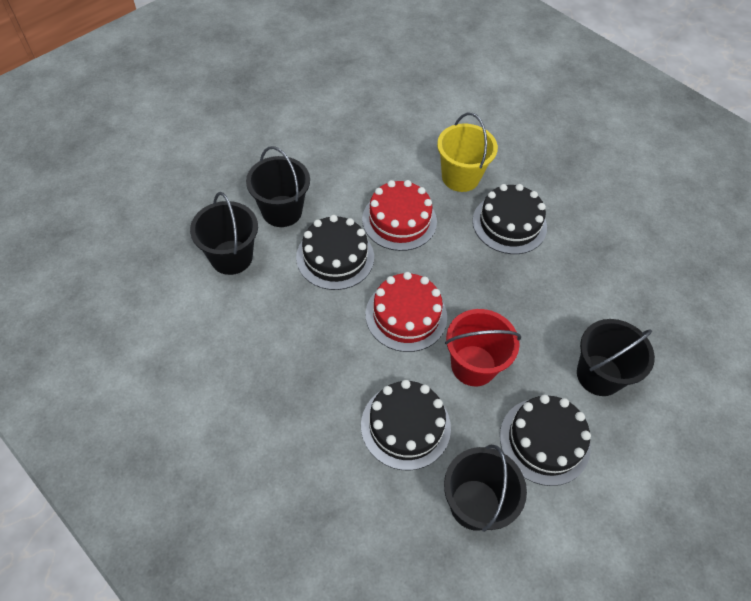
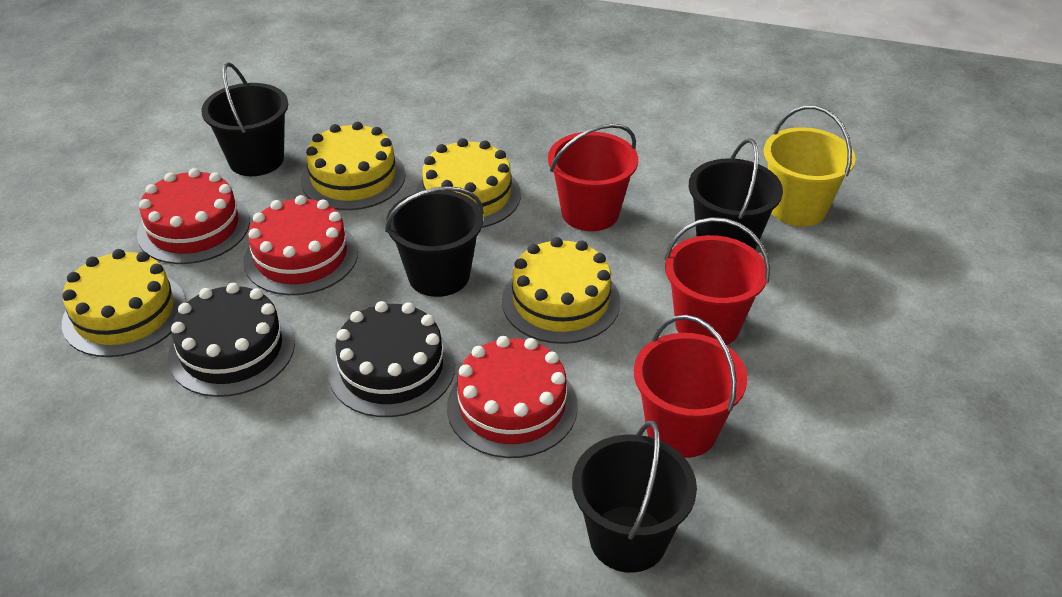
black cake: 4 -> 2
red bucket: 1 -> 3
red cake: 2 -> 3
yellow cake: 0 -> 4

